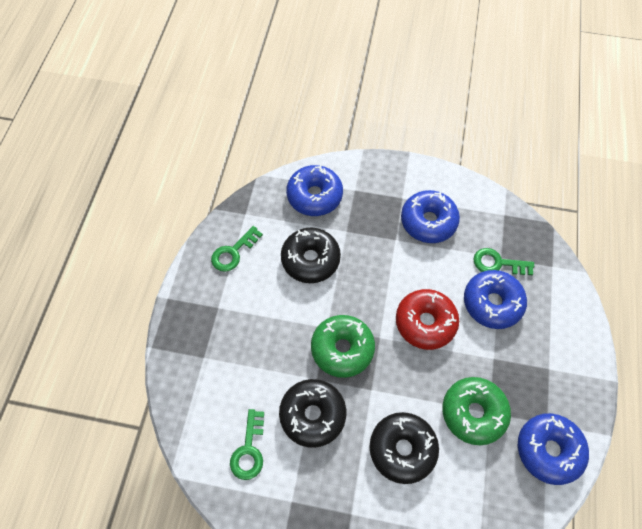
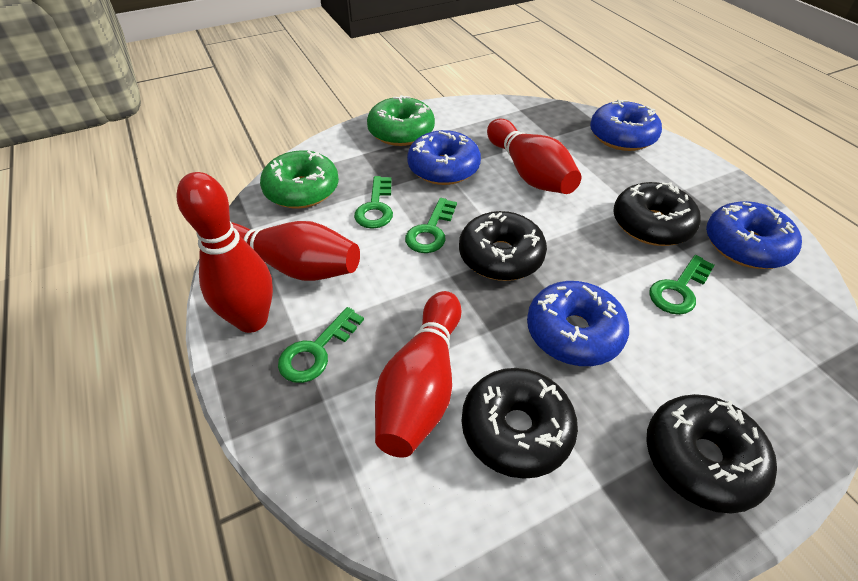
black donut: 3 -> 4
green key: 3 -> 4
red bowling pin: 0 -> 4
red donut: 1 -> 0

